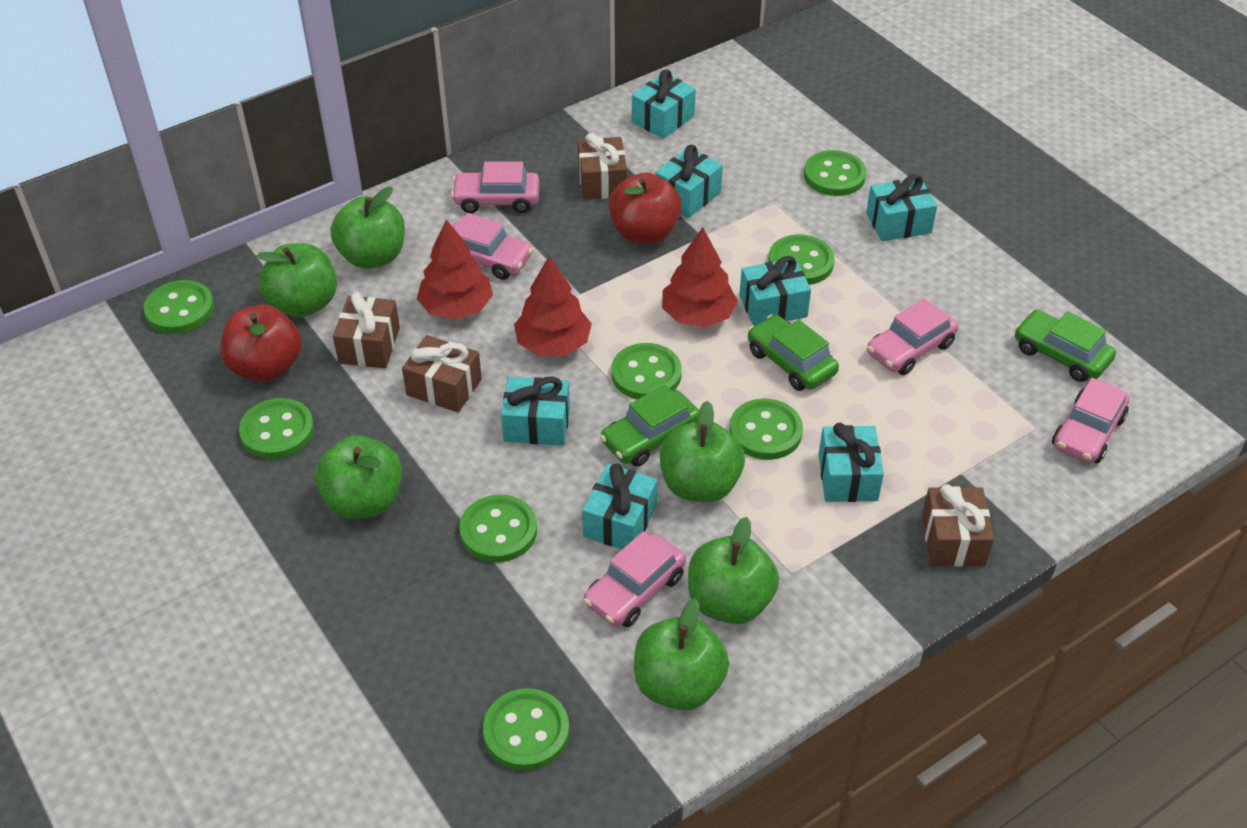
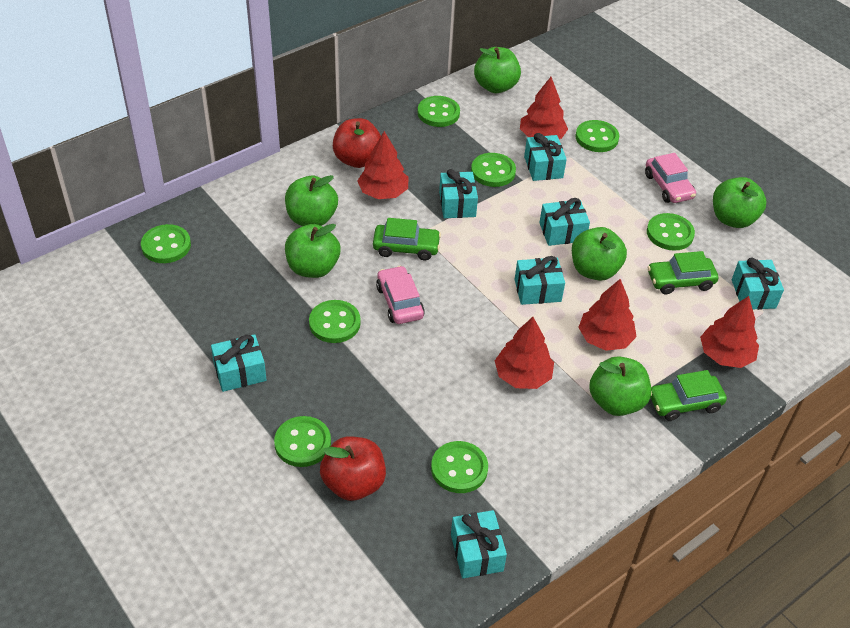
brown gift: 4 -> 0
pink car: 5 -> 2
red tree: 3 -> 5

